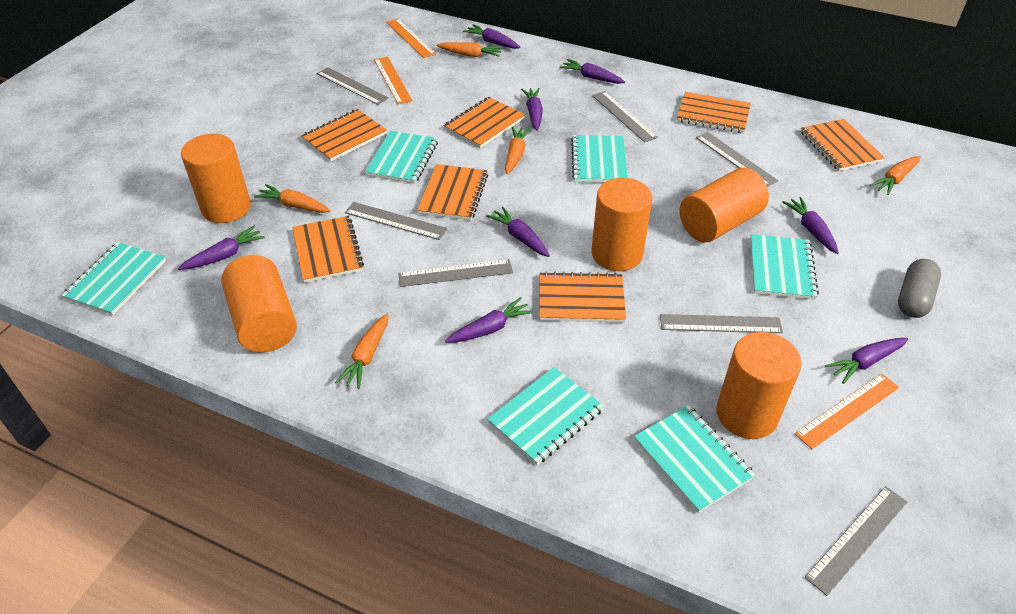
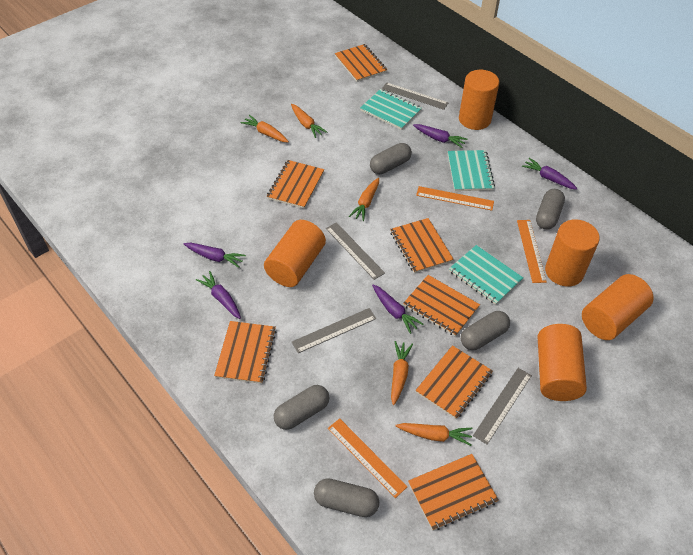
grey capsule: 1 -> 5
grey ruler: 7 -> 4
purple carrot: 8 -> 5
turquoise notebook: 6 -> 3

